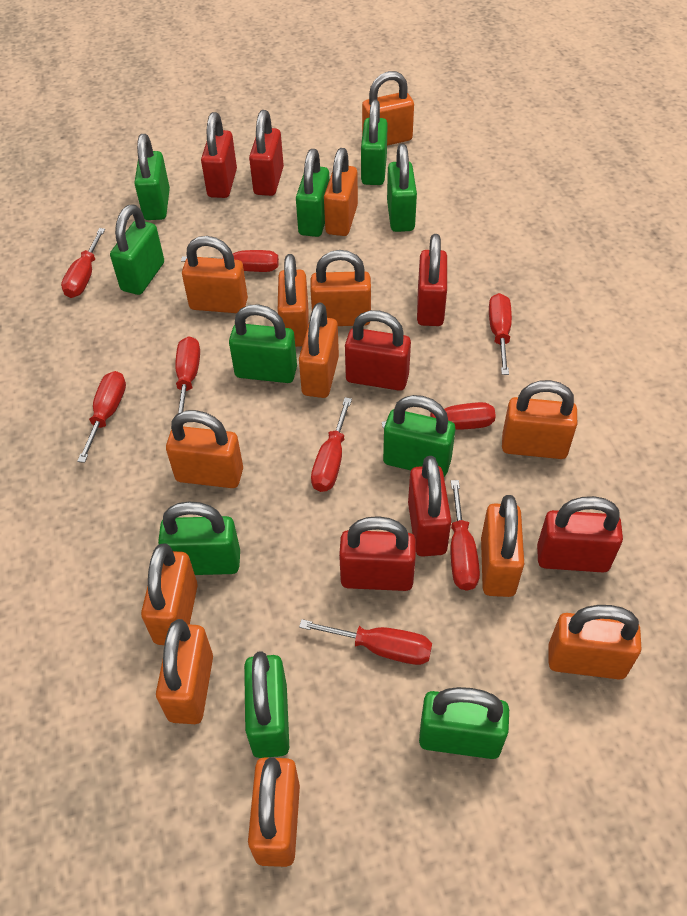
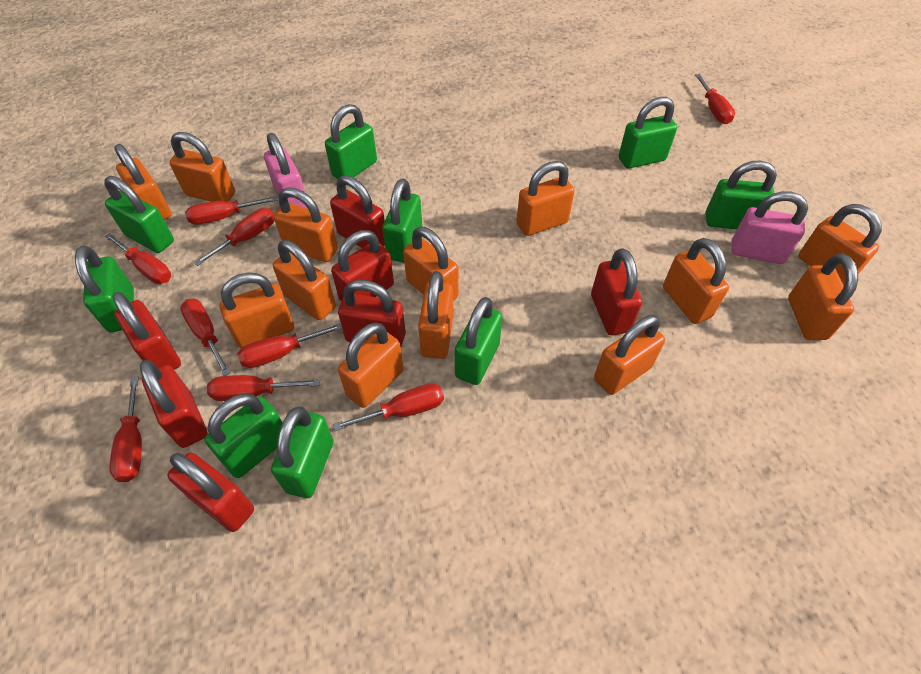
green padlock: 10 -> 9
pink padlock: 0 -> 2

